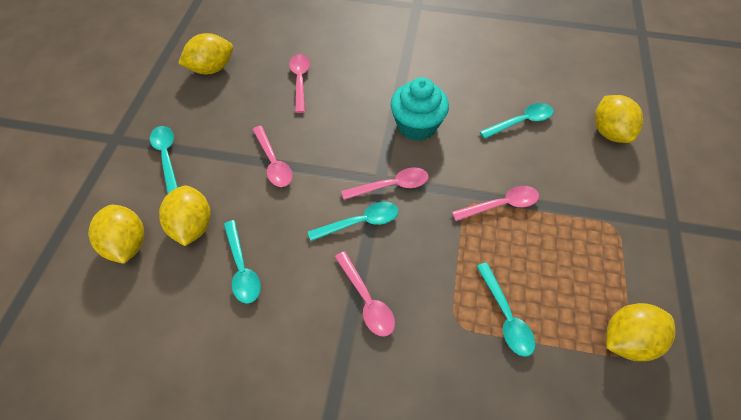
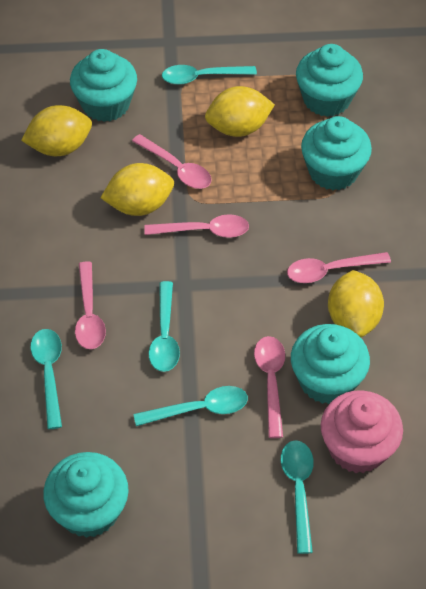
pink cupcake: 0 -> 1
turquoise cupcake: 1 -> 5
yellow lemon: 5 -> 4

